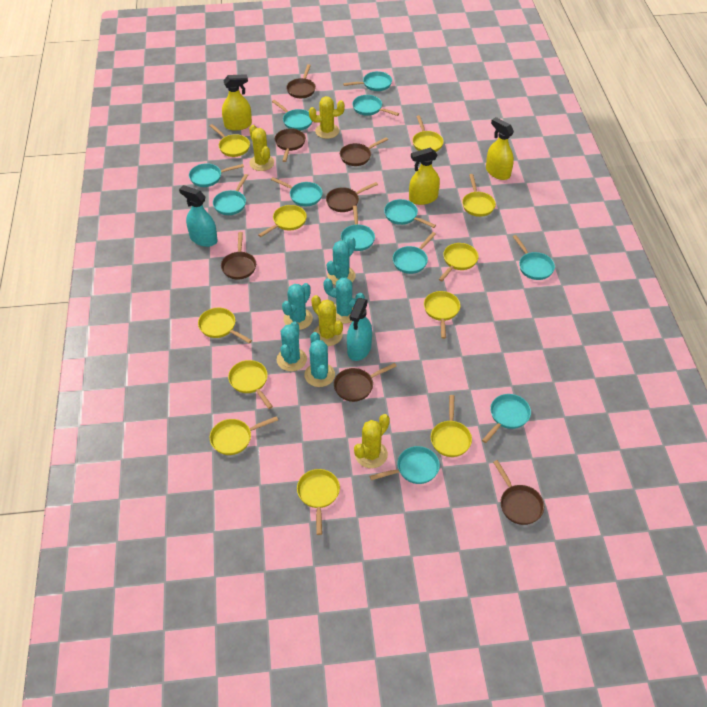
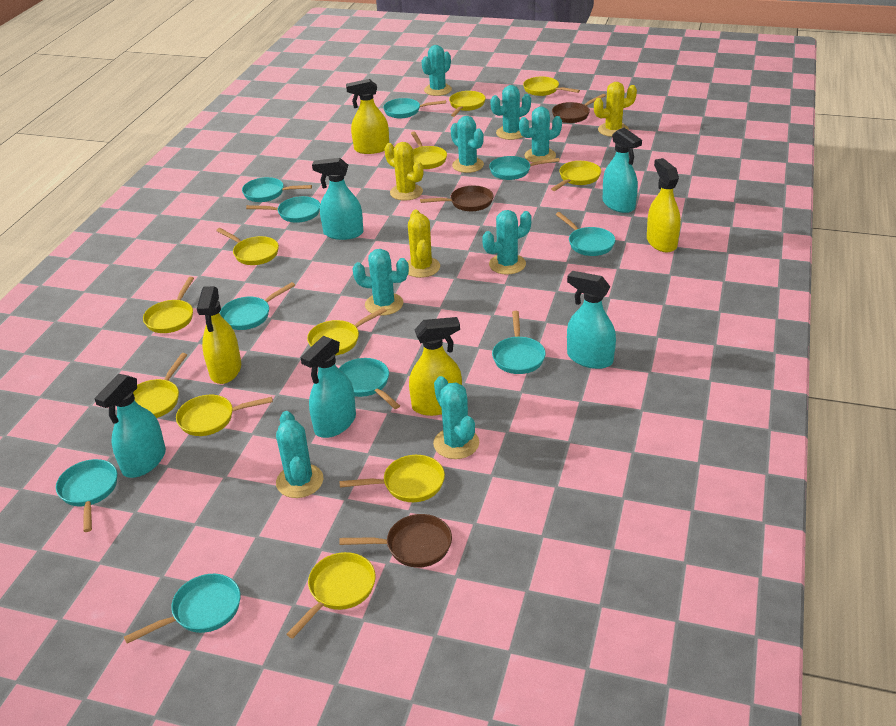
brown pan: 7 -> 3
turquoise cactus: 5 -> 8
turquoise pan: 12 -> 10
turquoise spray bottle: 2 -> 5
yellow cactus: 4 -> 3
yellow spray bottle: 3 -> 4

